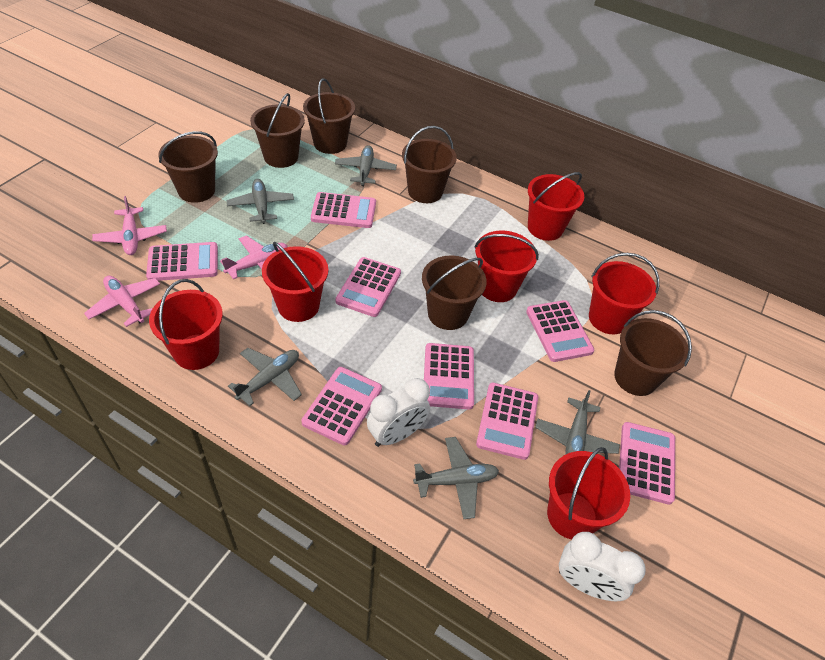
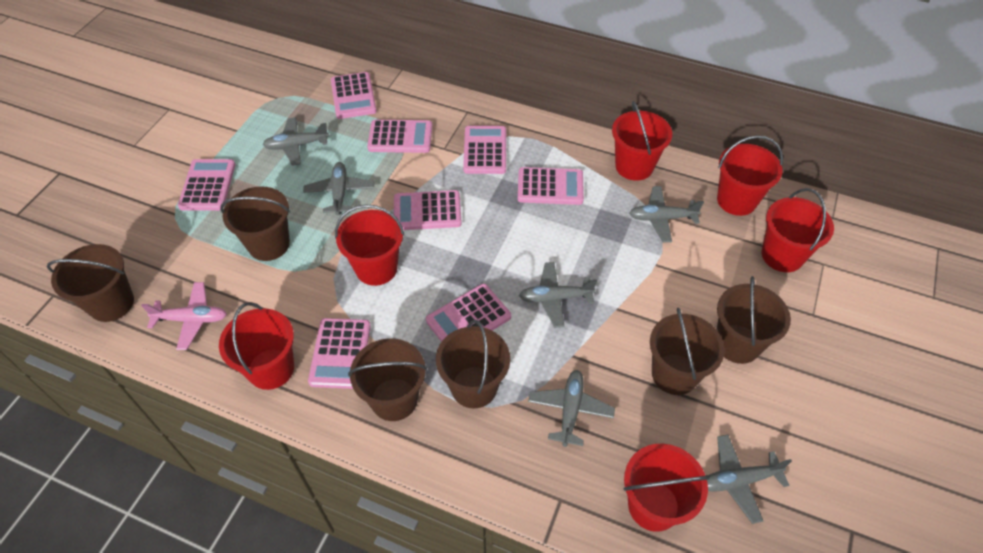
grey plane: 5 -> 6
pink plane: 3 -> 1
white clock: 2 -> 0

